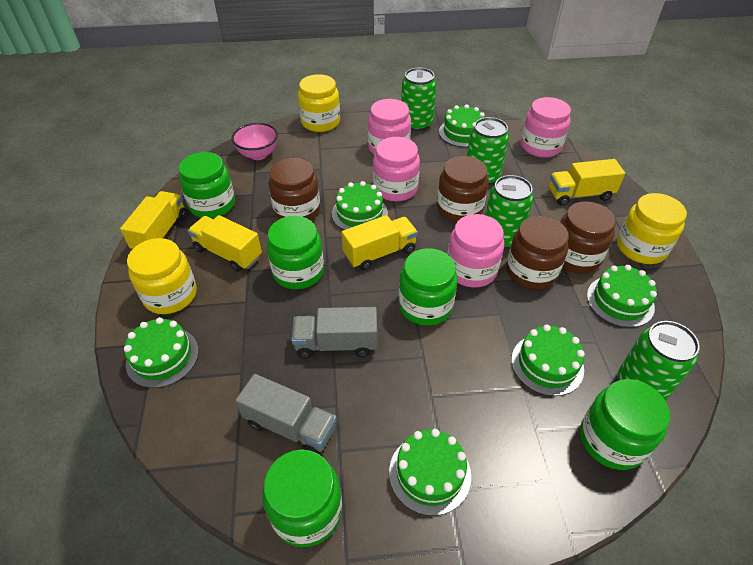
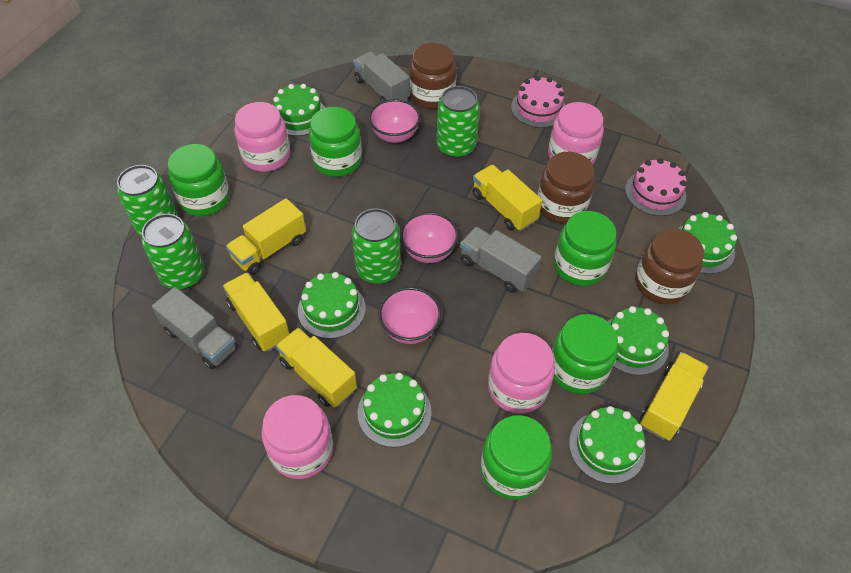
brown jar: 4 -> 3
grey truck: 2 -> 3
pink bowl: 1 -> 3
pink cake: 0 -> 2
yellow jar: 3 -> 0
yellow truck: 4 -> 5

